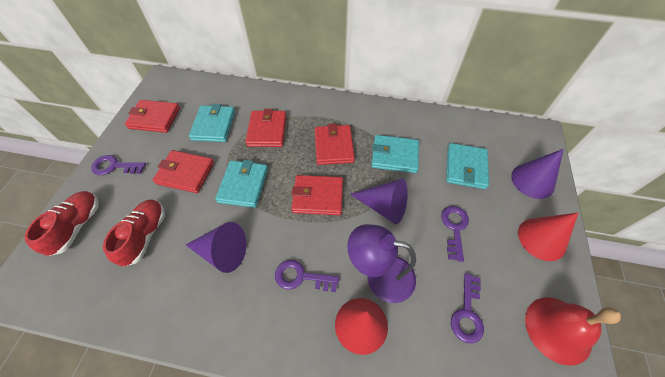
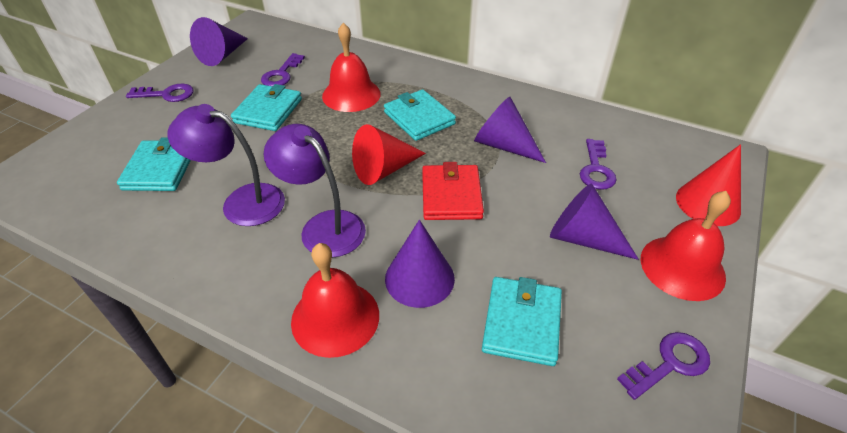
purple cone: 3 -> 4
purple lamp: 1 -> 2
red bell: 1 -> 3
red shoe: 2 -> 0
red wallet: 5 -> 1

